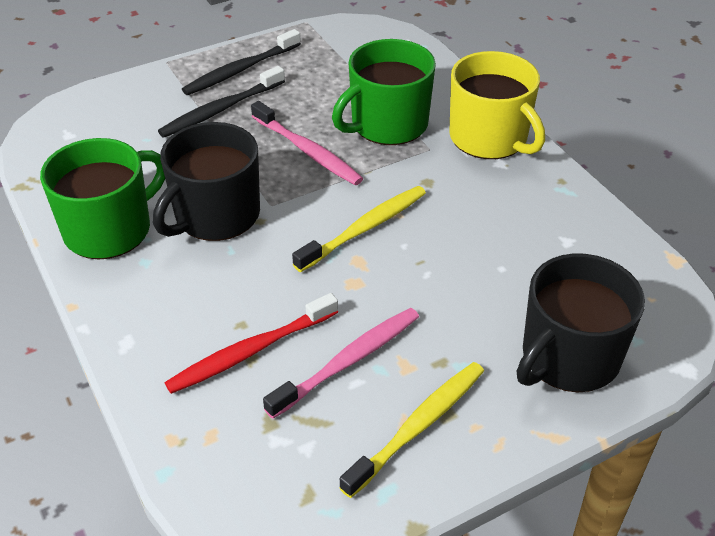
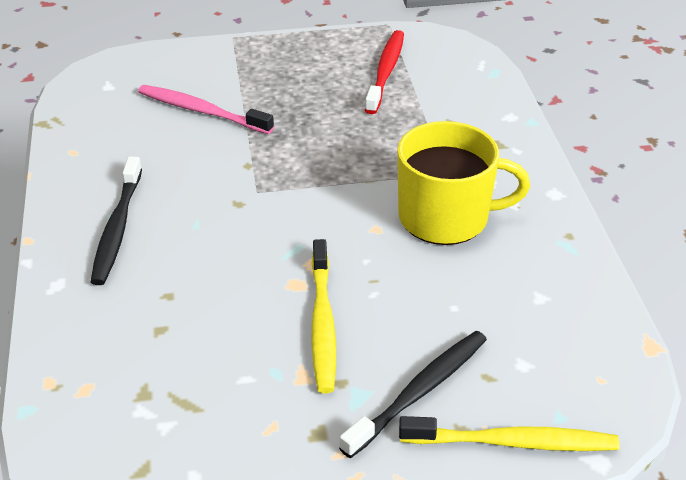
black mug: 2 -> 0
green mug: 2 -> 0
pink toothbrush: 2 -> 1

